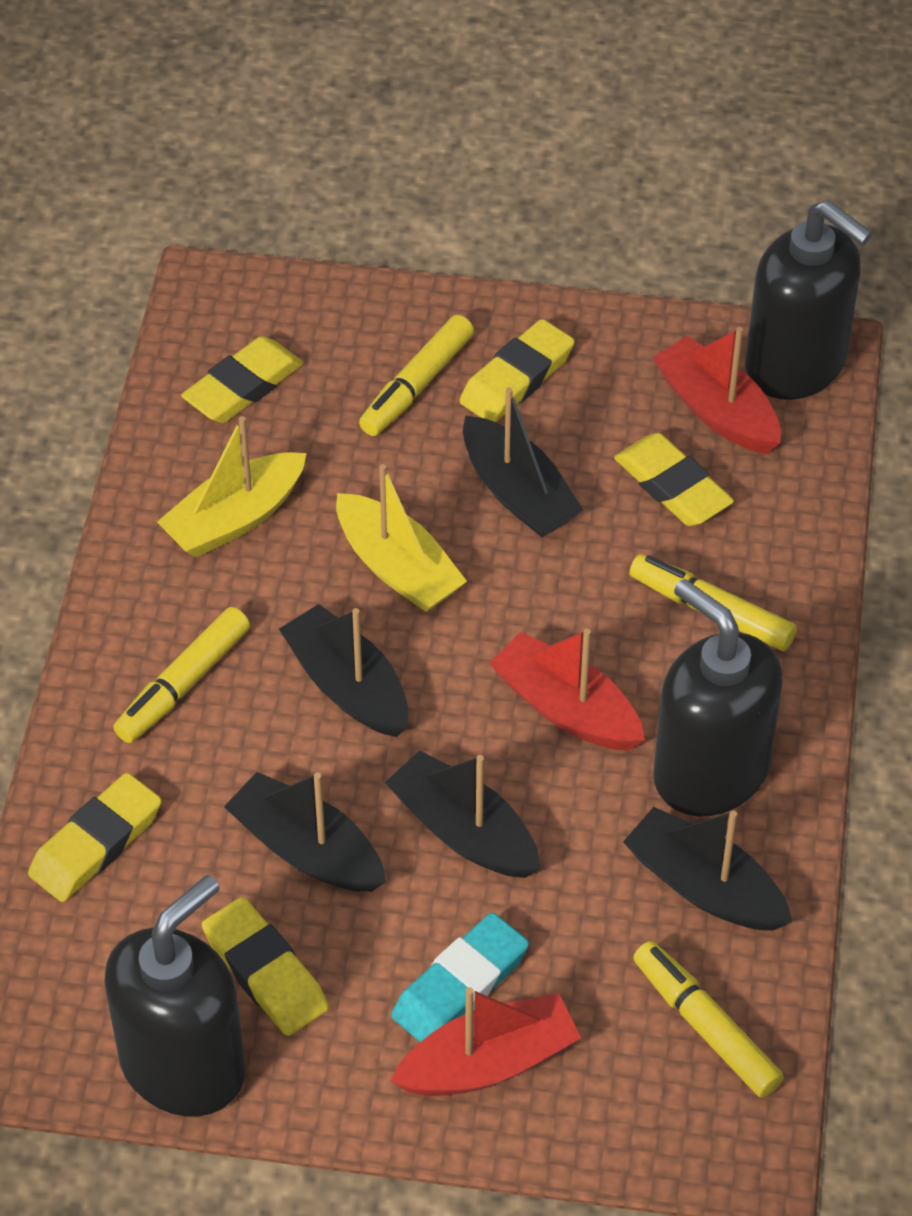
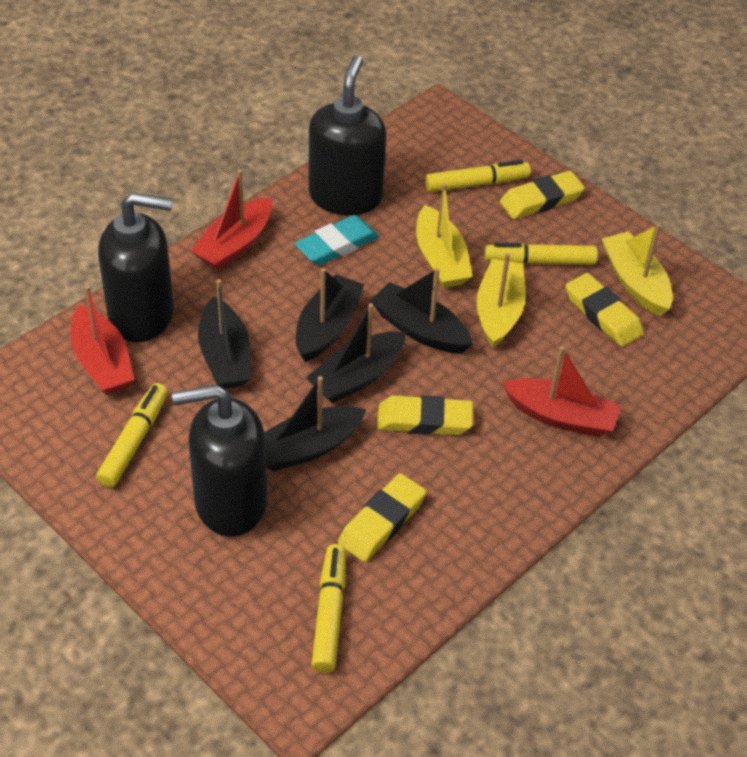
yellow boat: 2 -> 3
yellow eraser: 5 -> 4

